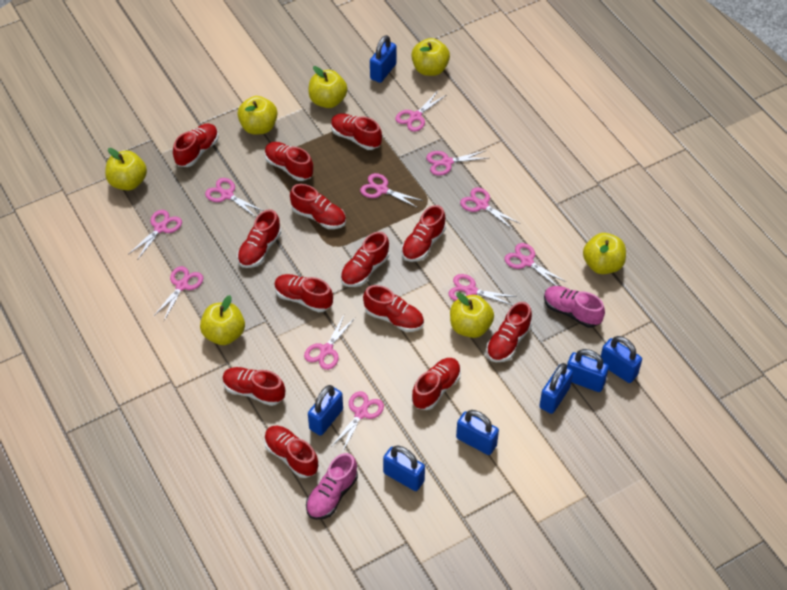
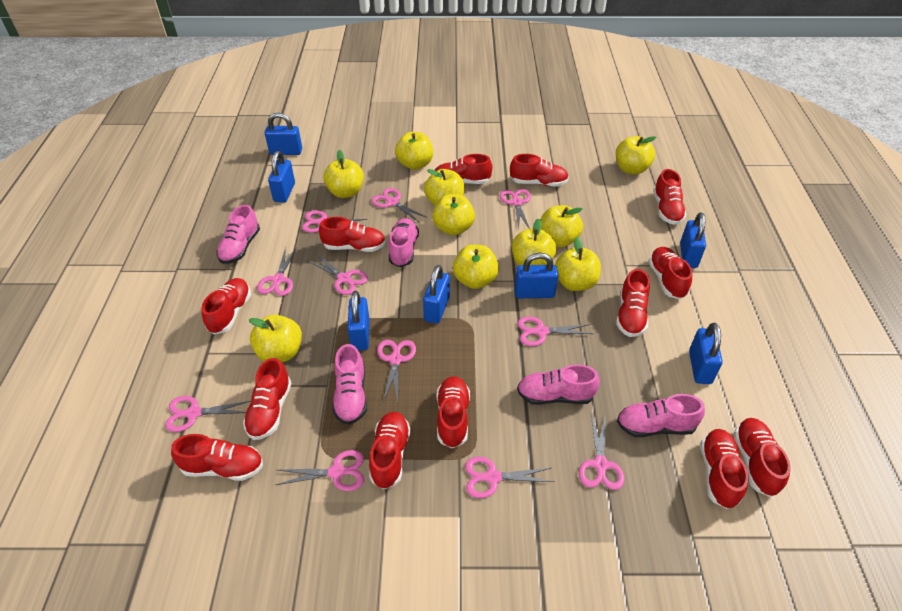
pink shoe: 2 -> 5
yellow apple: 7 -> 10

